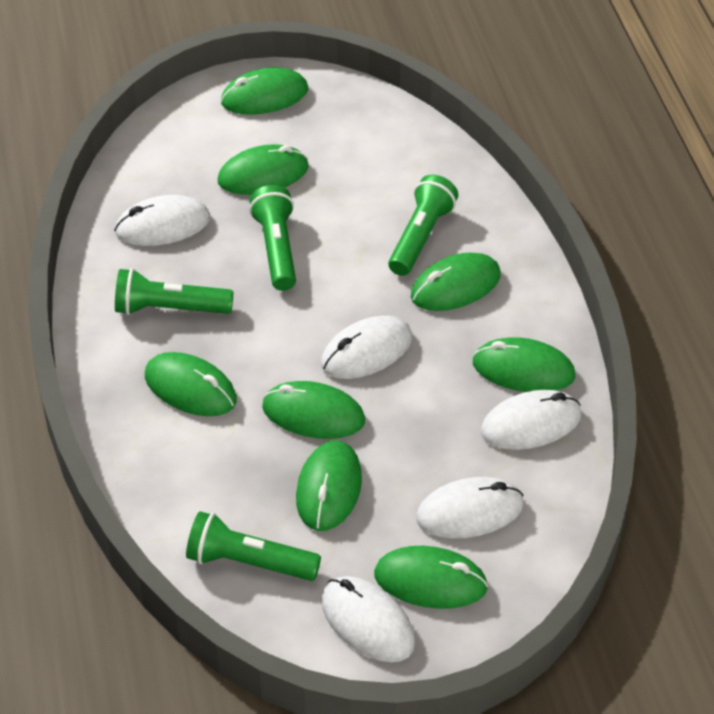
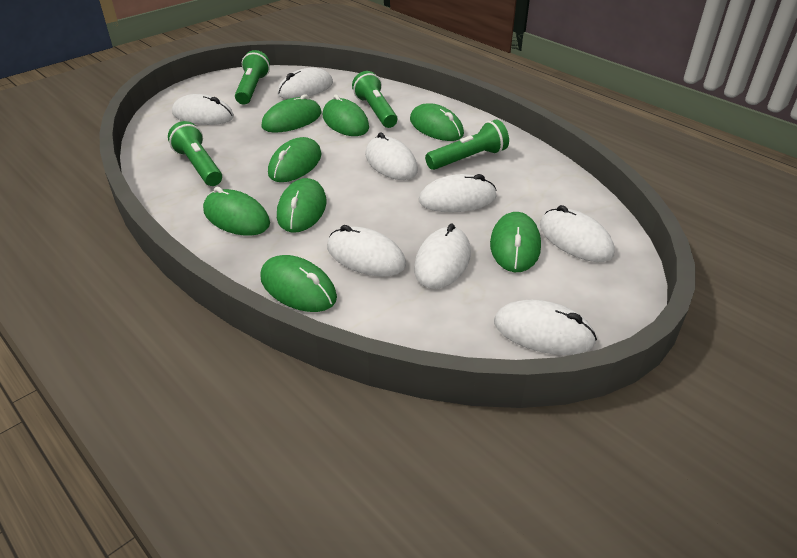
white mouse: 5 -> 8

